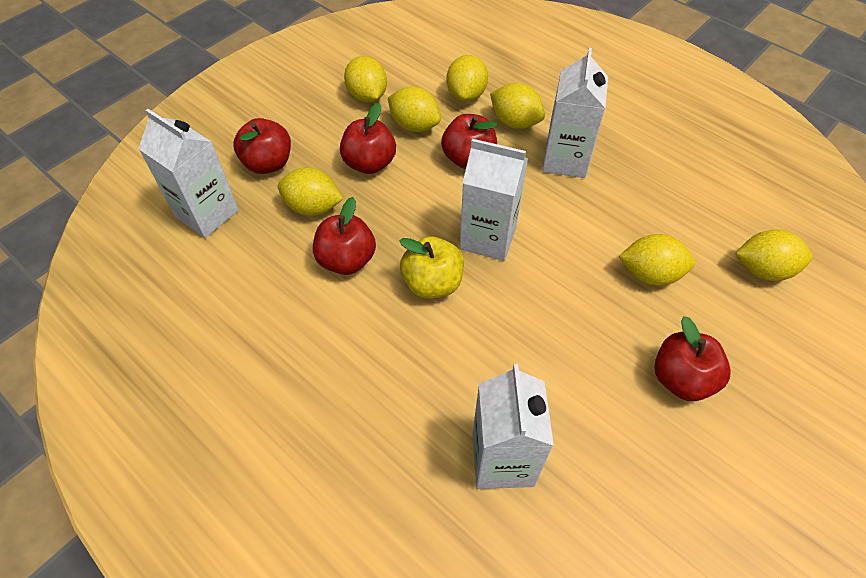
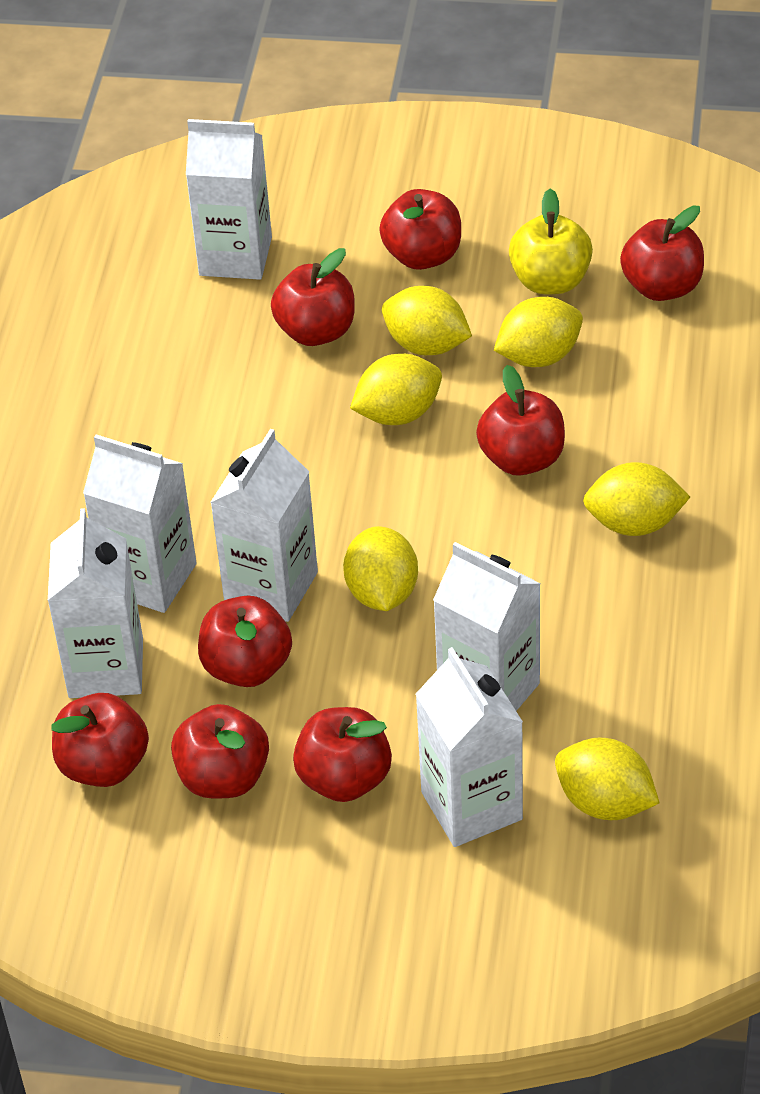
red apple: 5 -> 8
white carton: 4 -> 6
yellow lemon: 7 -> 6

